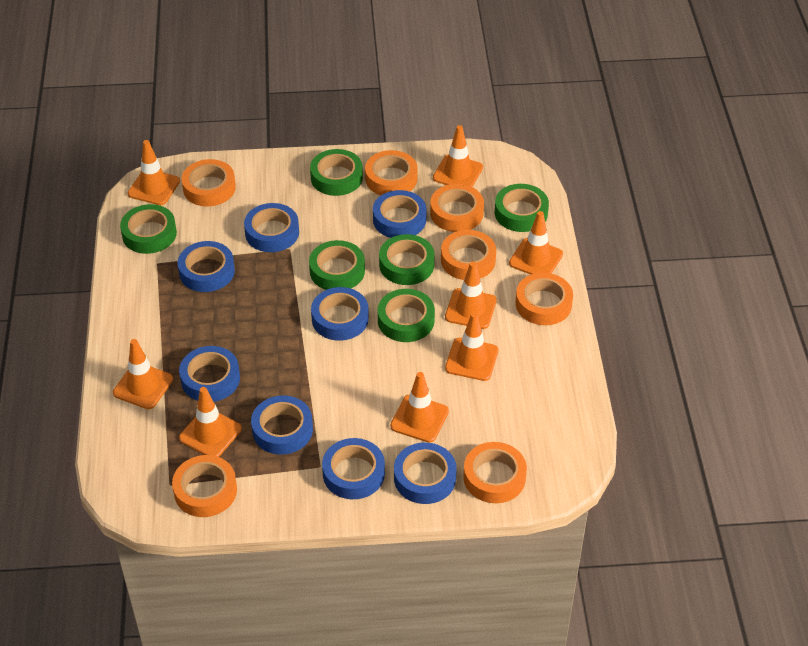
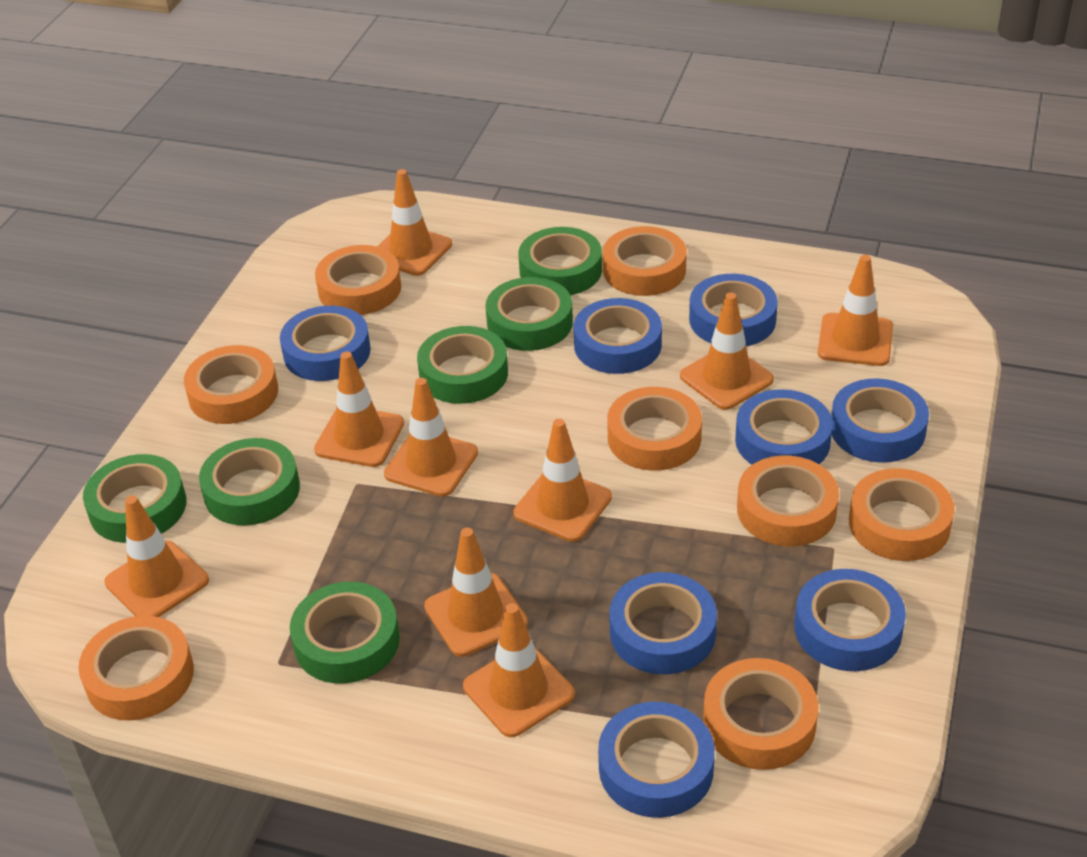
orange tape: 7 -> 8
orange traffic cone: 8 -> 9

